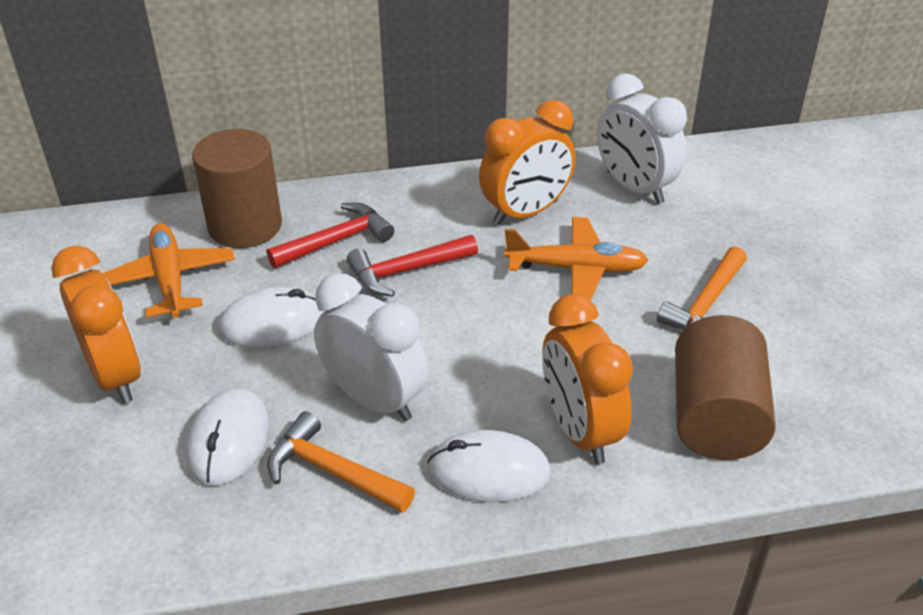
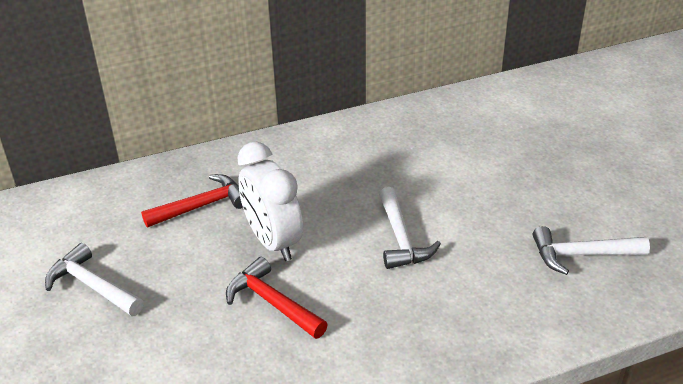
brown cylinder: 2 -> 0
orange clock: 3 -> 0
orange hammer: 2 -> 0
orange plane: 2 -> 0
white clock: 2 -> 1
white hammer: 0 -> 3
white mouse: 3 -> 0

